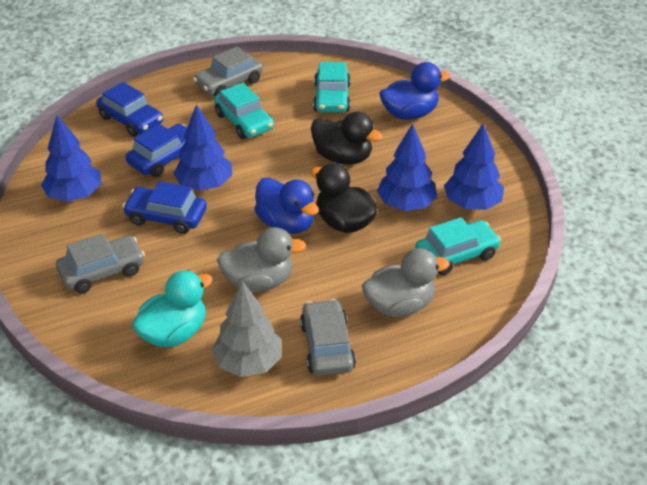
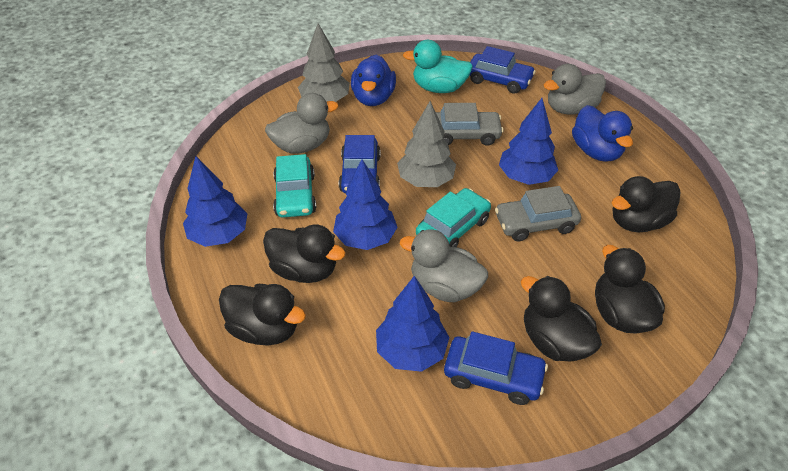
black duck: 2 -> 5
grey car: 3 -> 2
grey duck: 2 -> 3
grey tree: 1 -> 2
turquoise car: 3 -> 2

